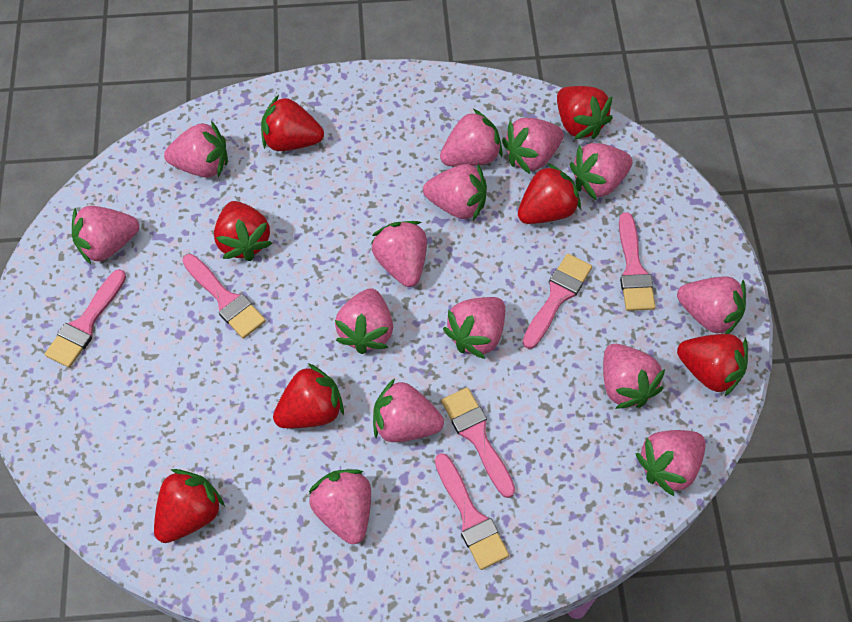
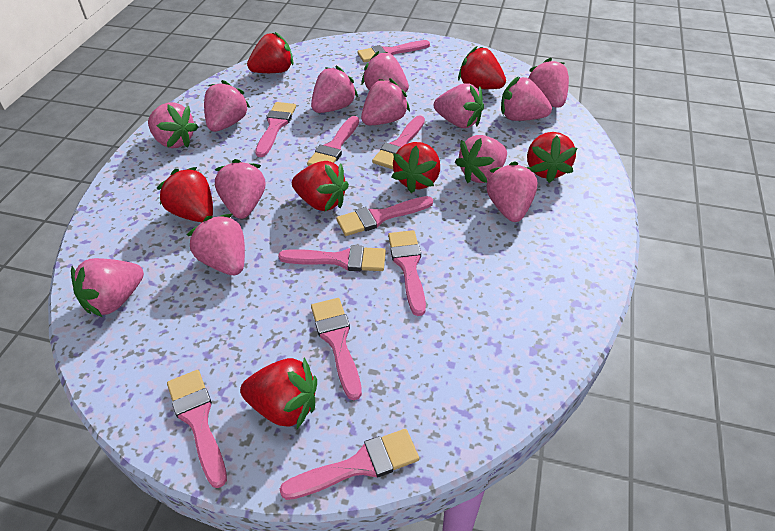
pink brush: 6 -> 10
pink strawberry: 14 -> 13

